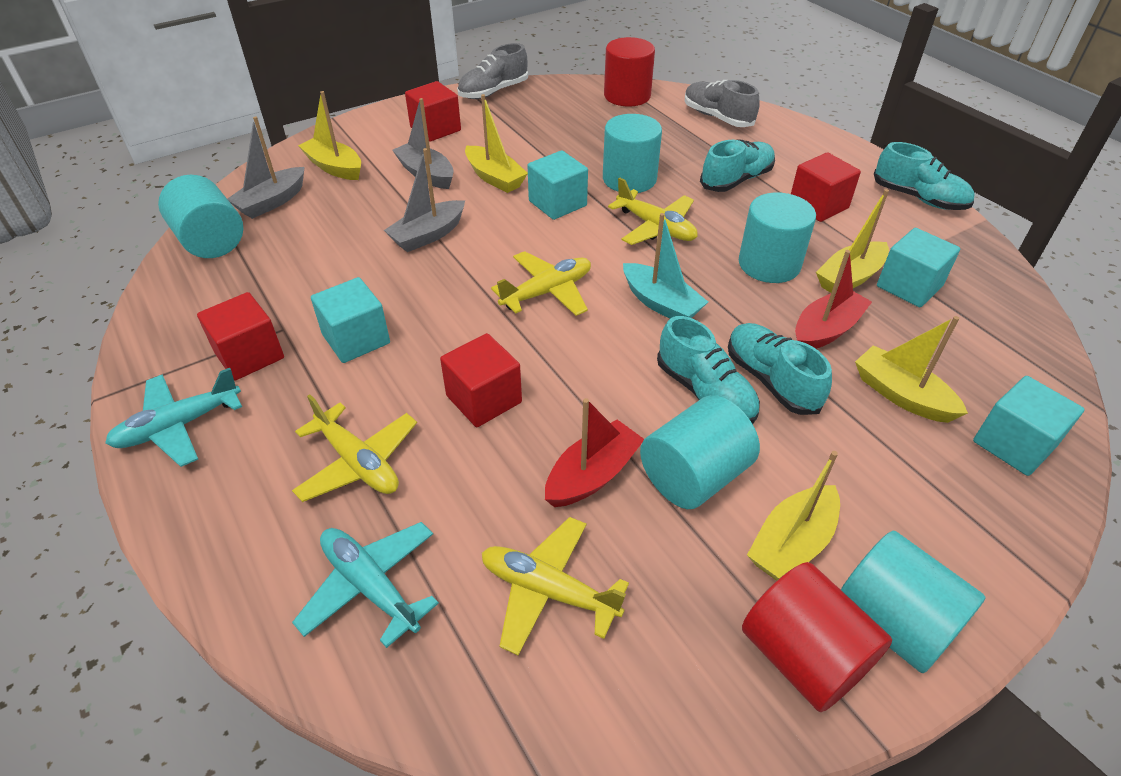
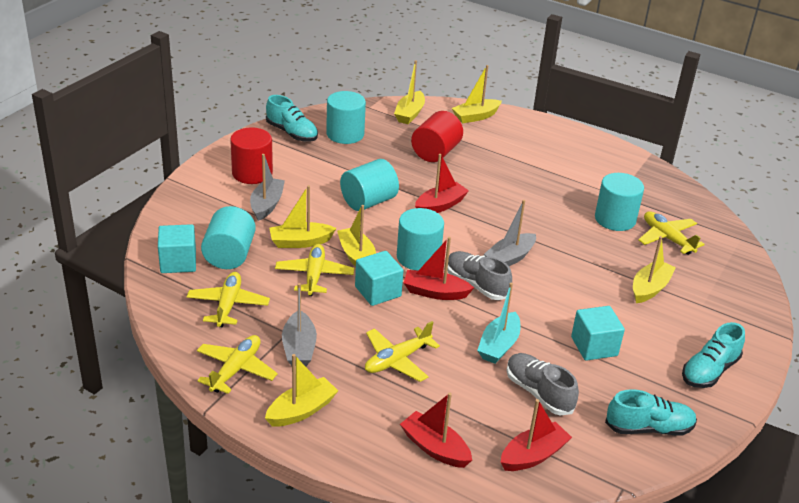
red boat: 2 -> 4
red cube: 4 -> 0
turquoise cube: 4 -> 3
turquoise plane: 2 -> 0
turquoise shoe: 4 -> 3
yellow boat: 5 -> 6
yellow plane: 4 -> 5

